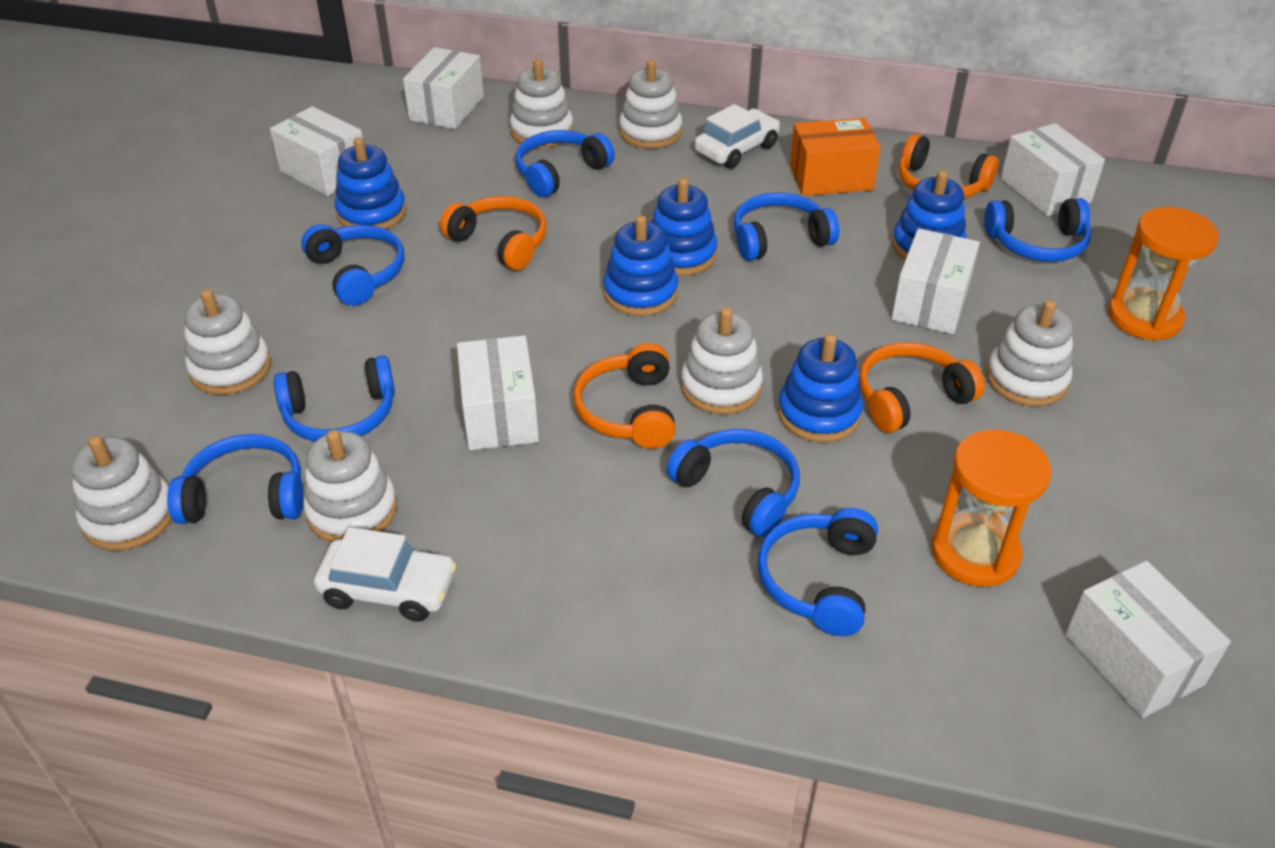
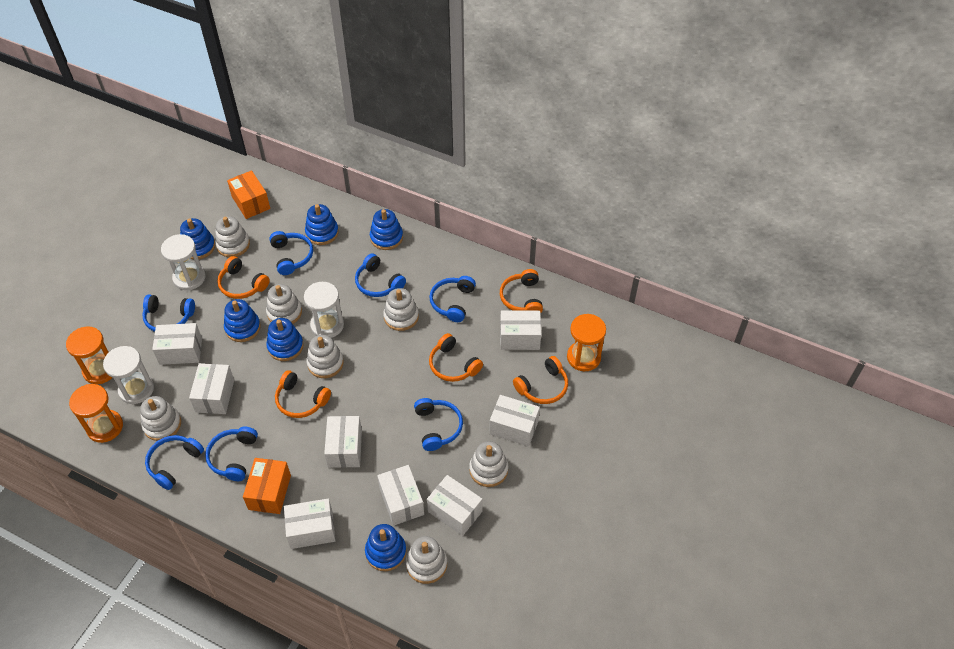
blue headphones: 8 -> 7
blue stacking toy: 5 -> 6
orange box: 1 -> 2
orange headphones: 4 -> 5
orange hourglass: 2 -> 3
white box: 6 -> 8
white car: 2 -> 0
white hourglass: 0 -> 3

